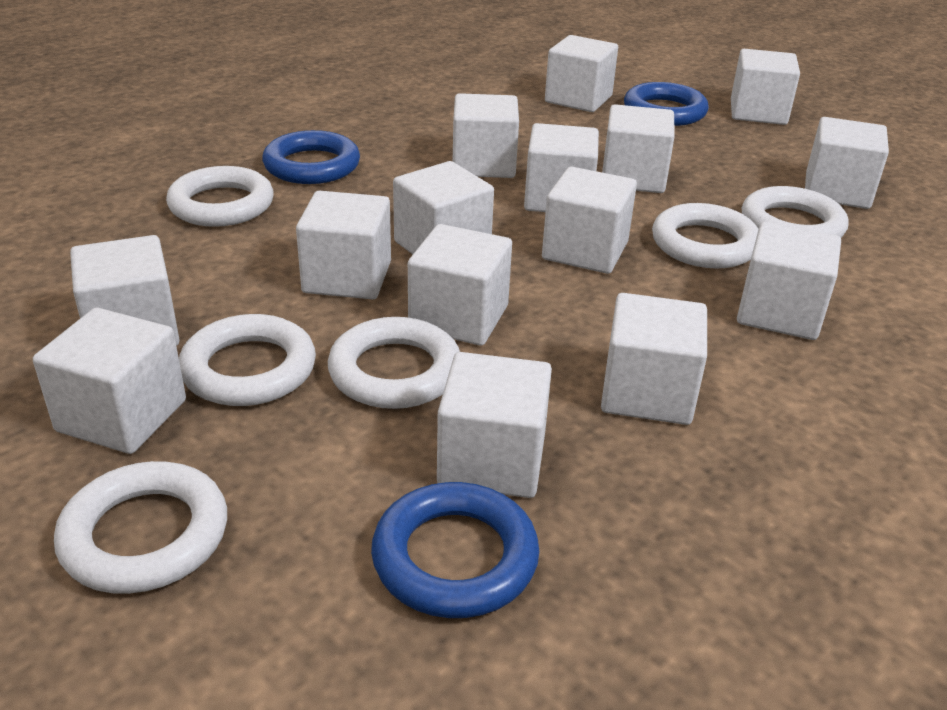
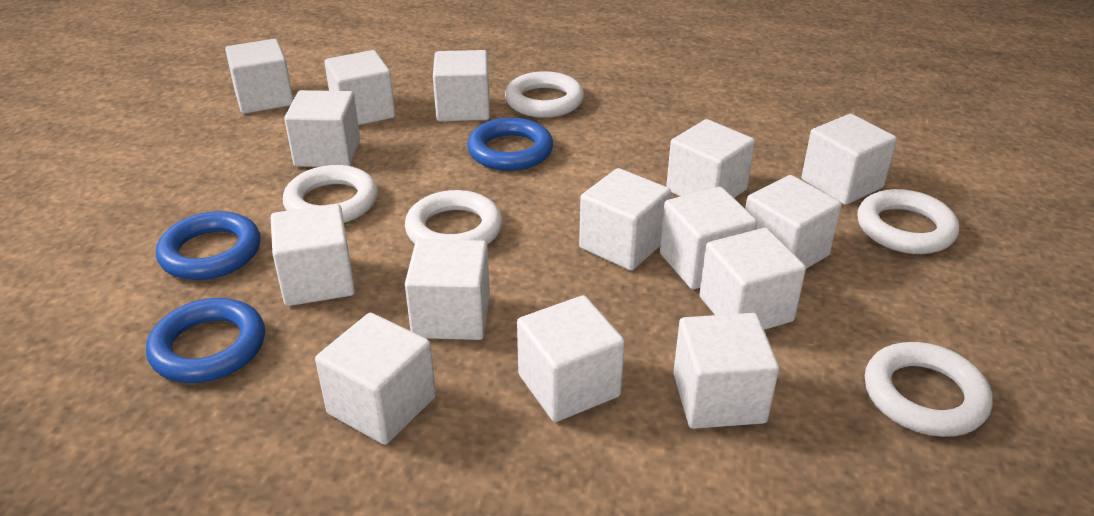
white ring: 6 -> 5

